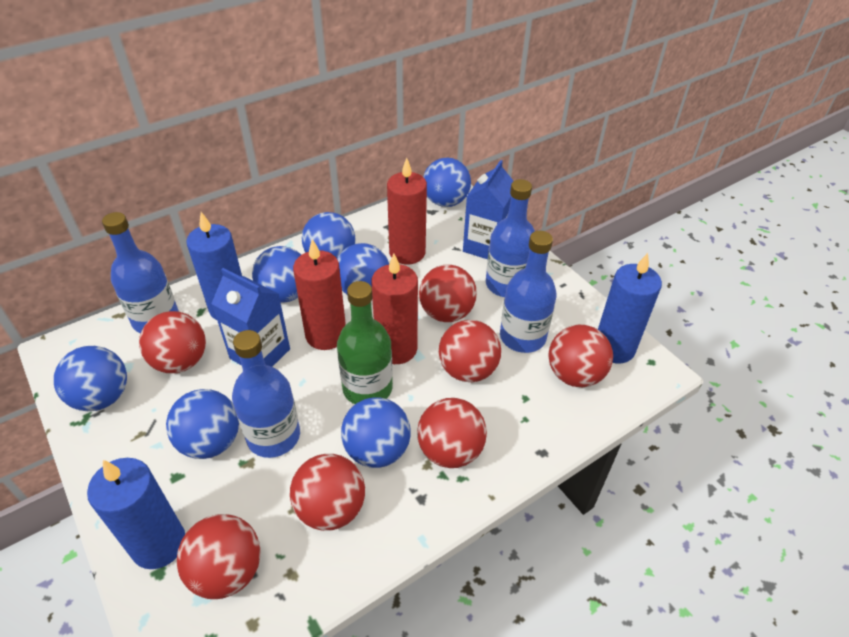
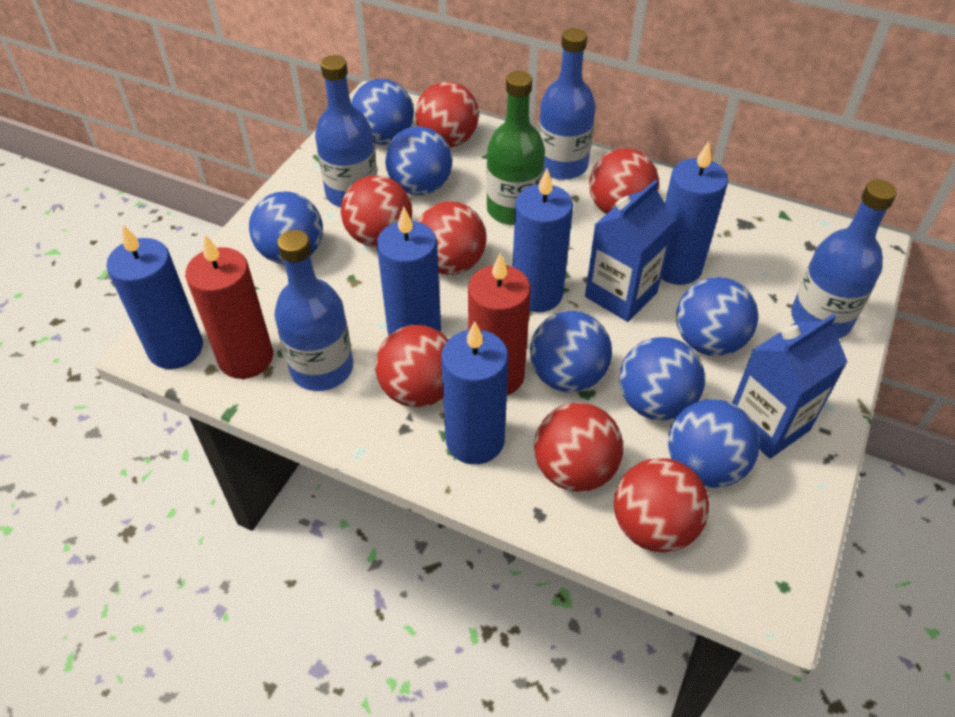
blue candle: 3 -> 5
red candle: 3 -> 2

